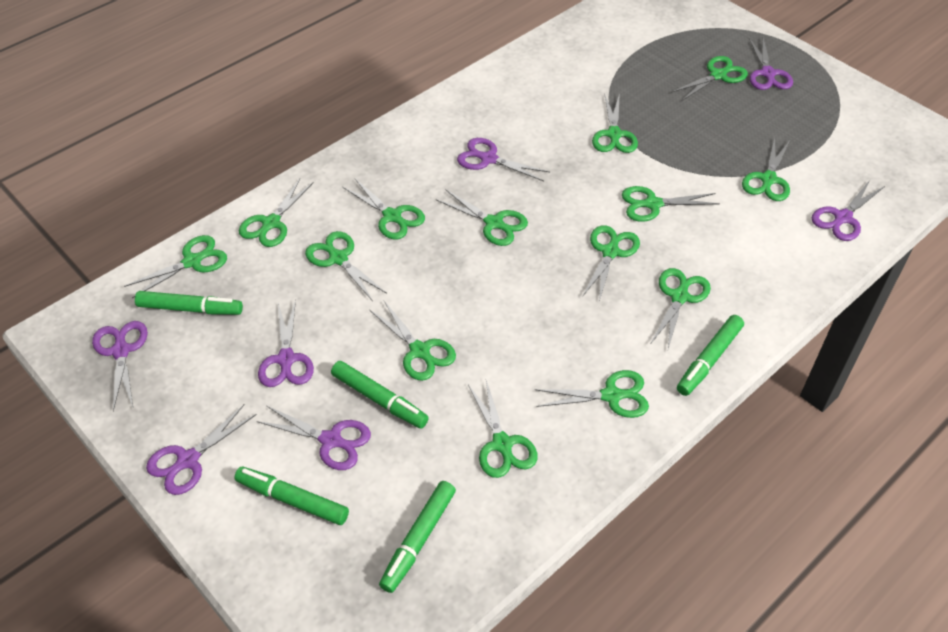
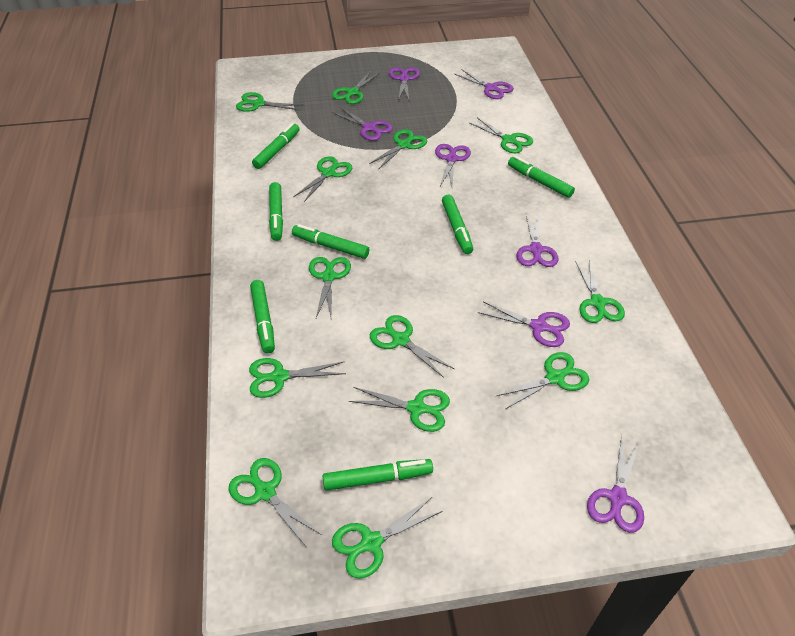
green marker: 5 -> 7
green scissors: 14 -> 13

